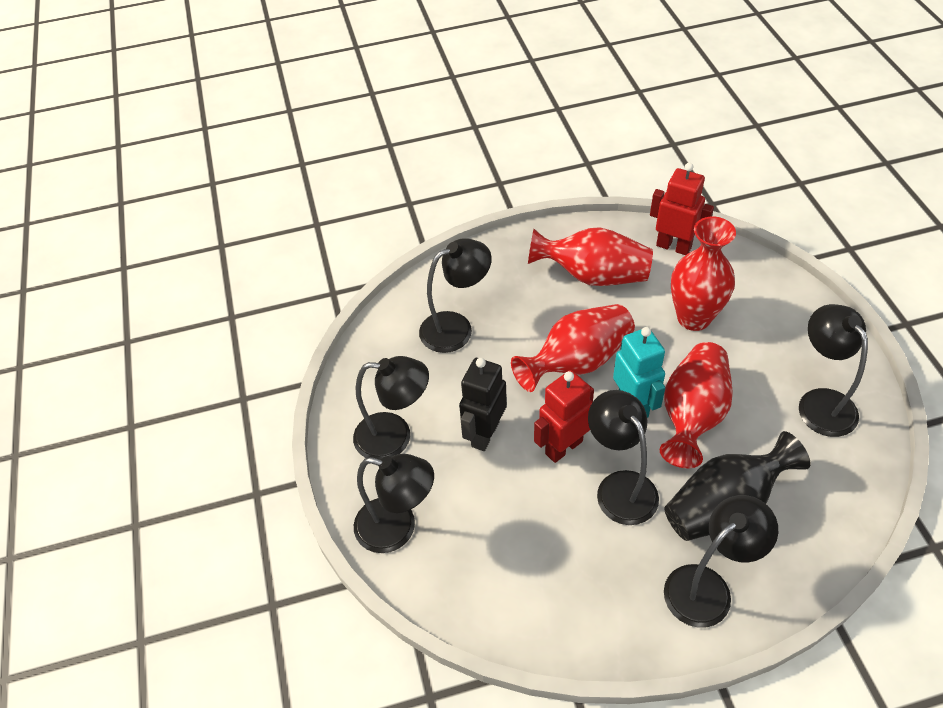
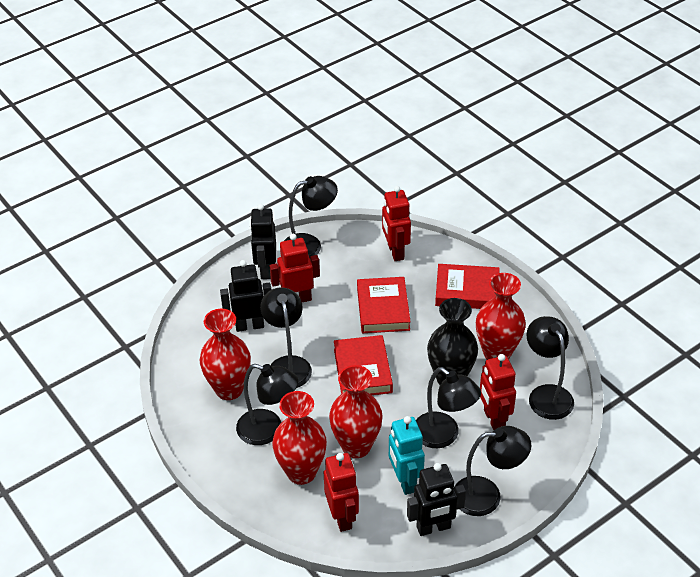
black robot: 1 -> 3
red book: 0 -> 3
red robot: 2 -> 4

